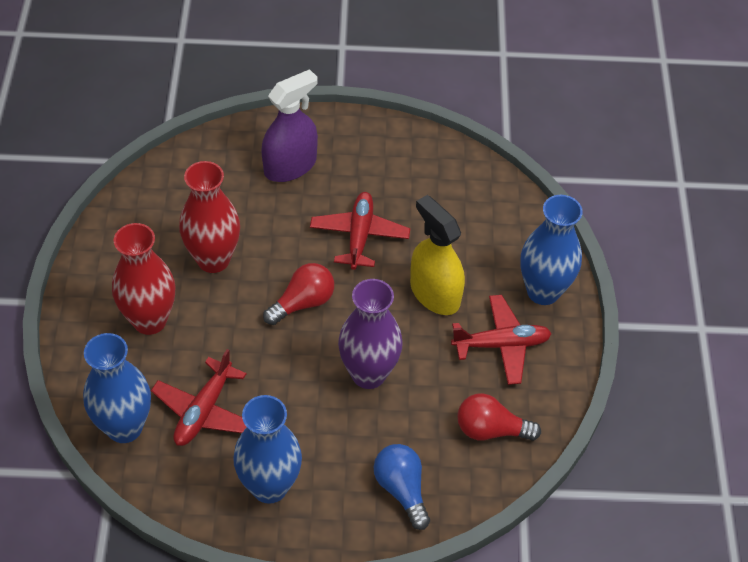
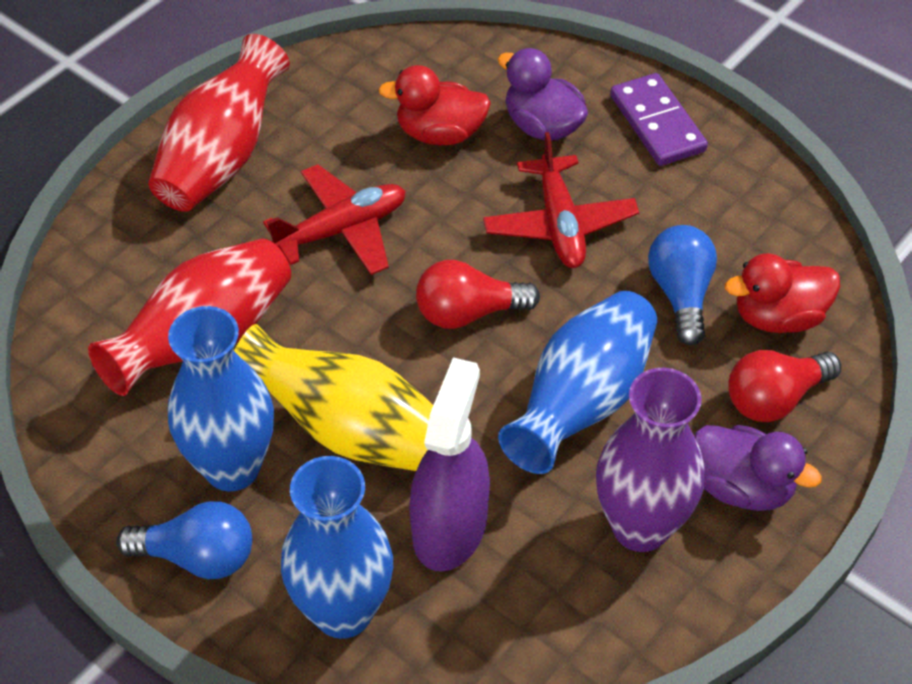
blue light bulb: 1 -> 2
purple domino: 0 -> 1
purple duck: 0 -> 2
red duck: 0 -> 2
red plane: 3 -> 2
yellow spray bottle: 1 -> 0
yellow vase: 0 -> 1

